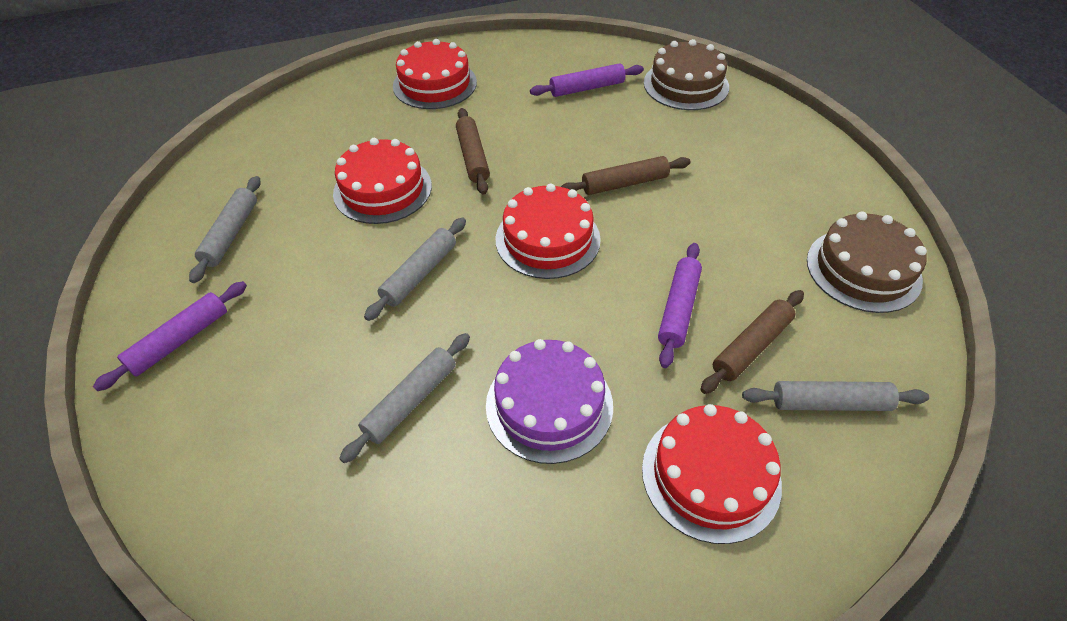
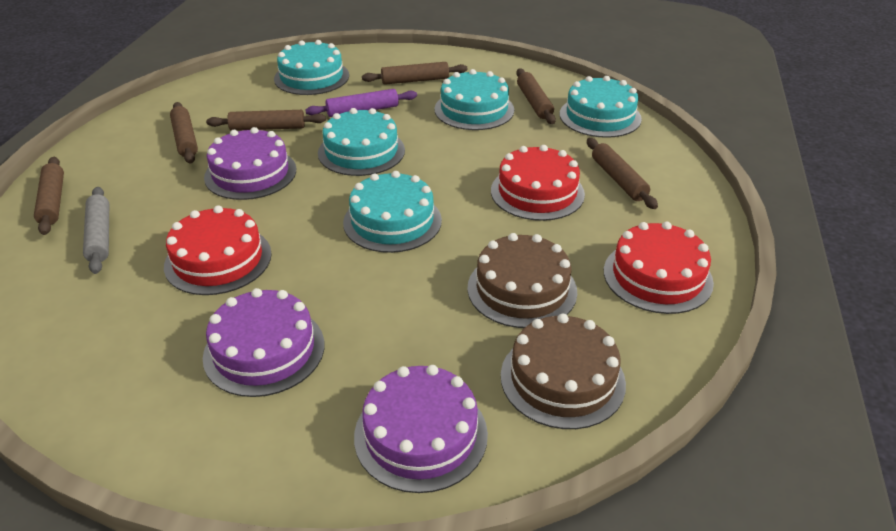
brown rolling pin: 3 -> 6
grey rolling pin: 4 -> 1
purple cake: 1 -> 3
purple rolling pin: 3 -> 1
red cake: 4 -> 3
turquoise cake: 0 -> 5

